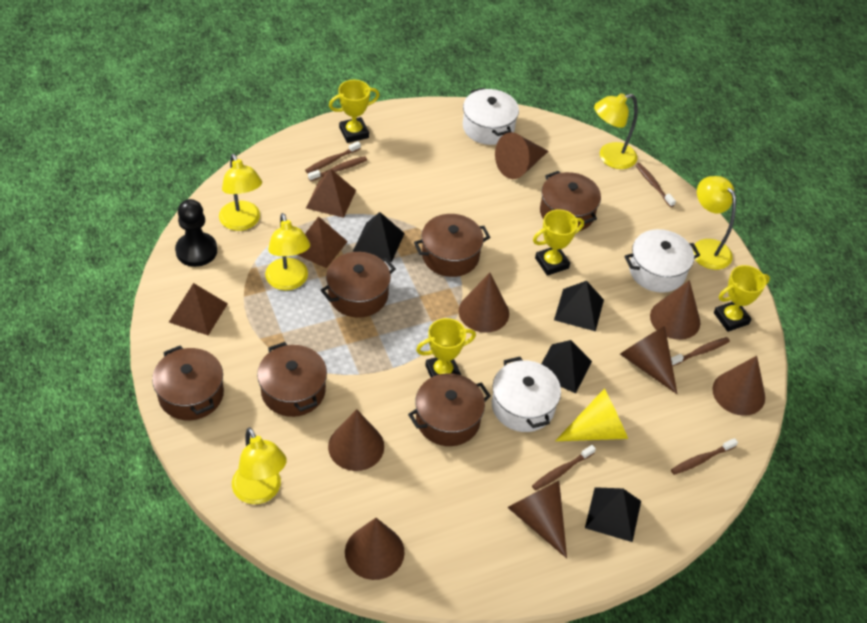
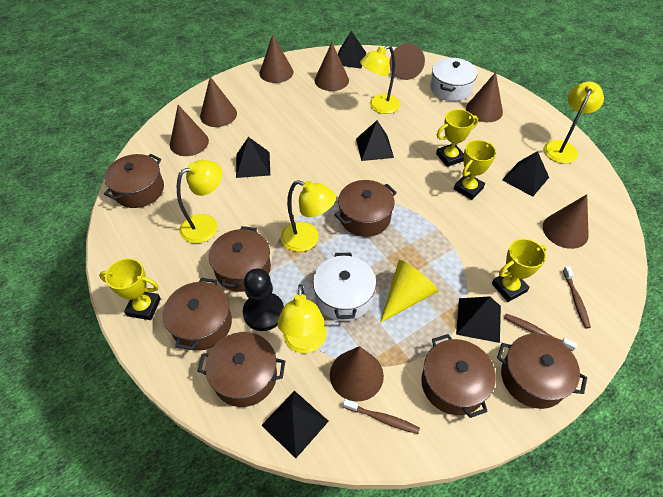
black pyramid: 4 -> 6
brown pot: 6 -> 7
brown pyramid: 3 -> 0
brown toothbrush: 6 -> 3
white pot: 3 -> 2

